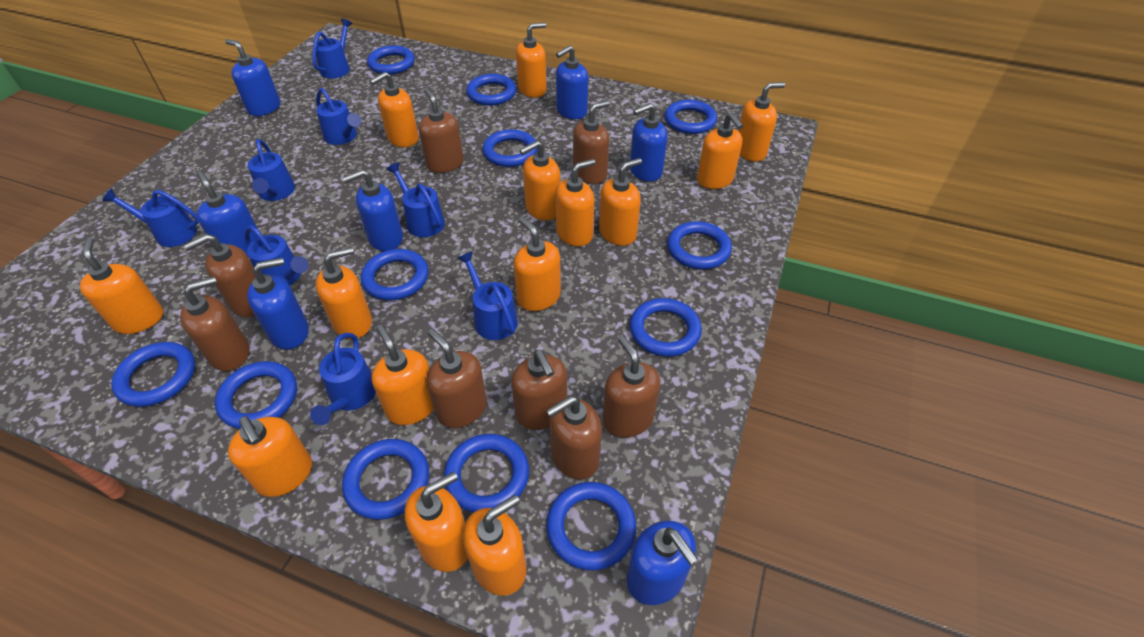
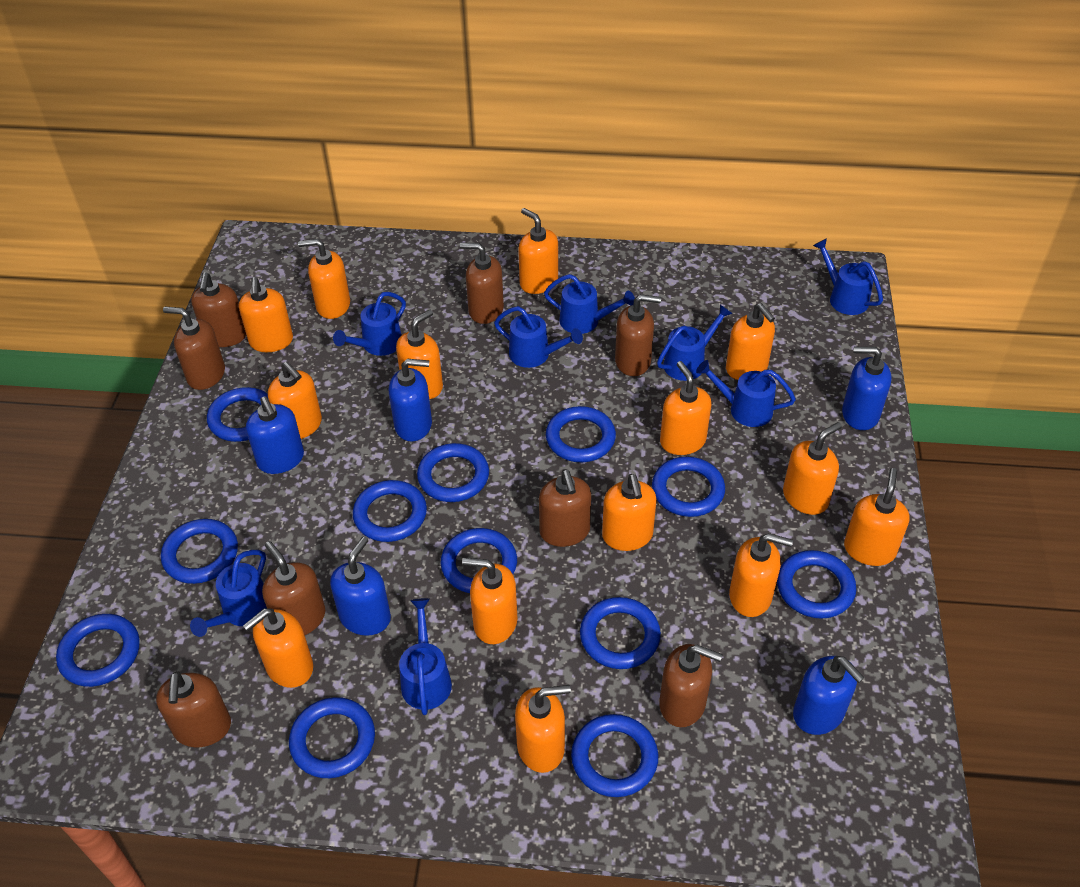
blue soap dispenser: 7 -> 5

